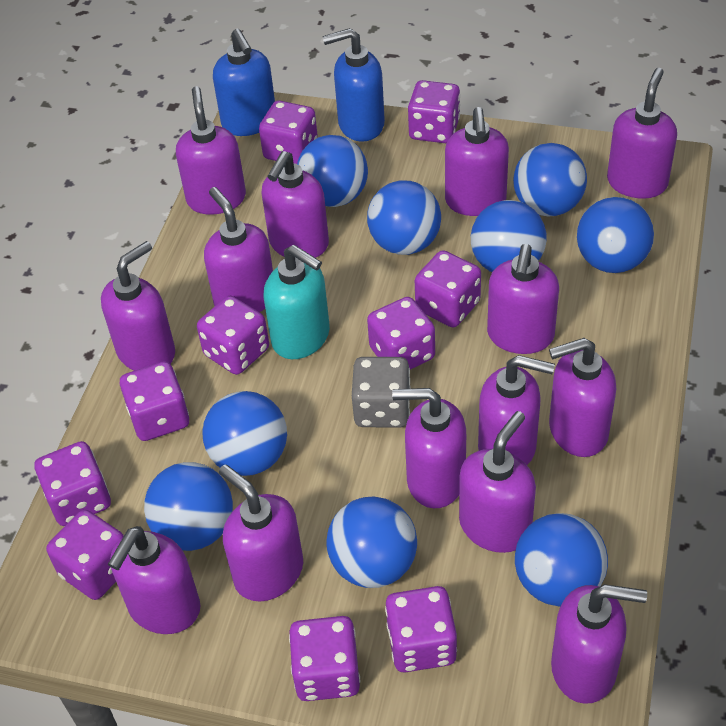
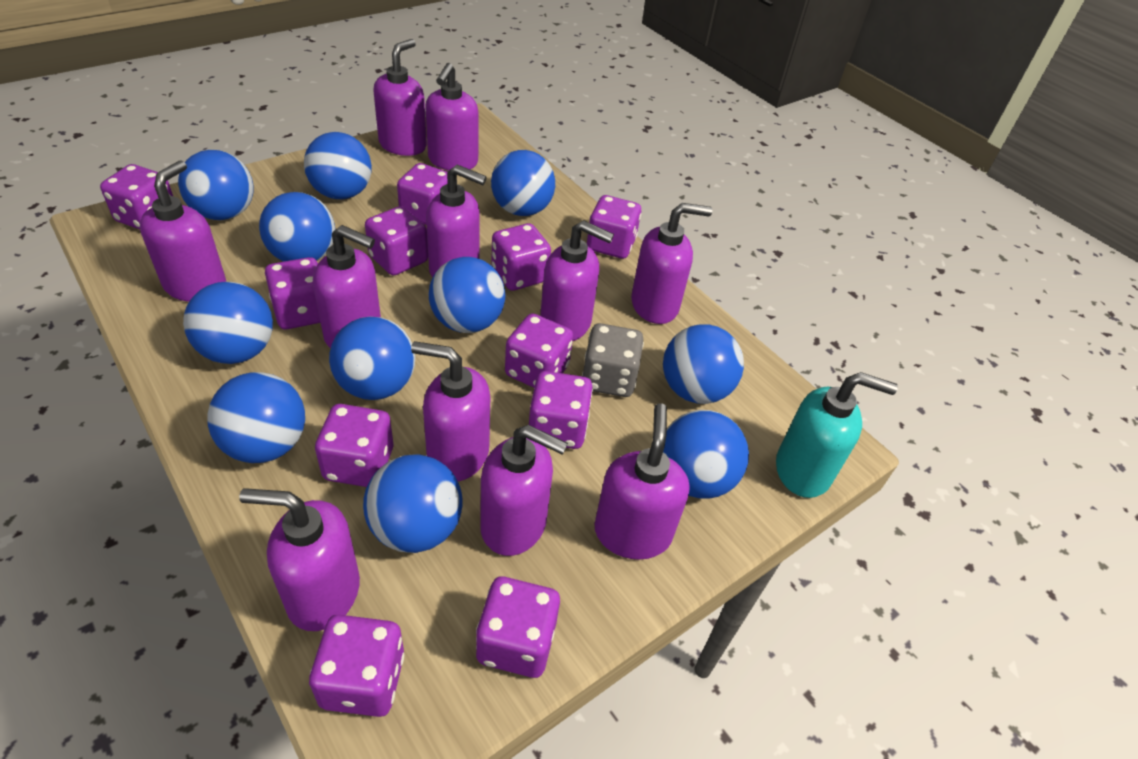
blue ball: 9 -> 11
blue soap dispenser: 2 -> 0
purple dice: 10 -> 11
purple soap dispenser: 14 -> 11

